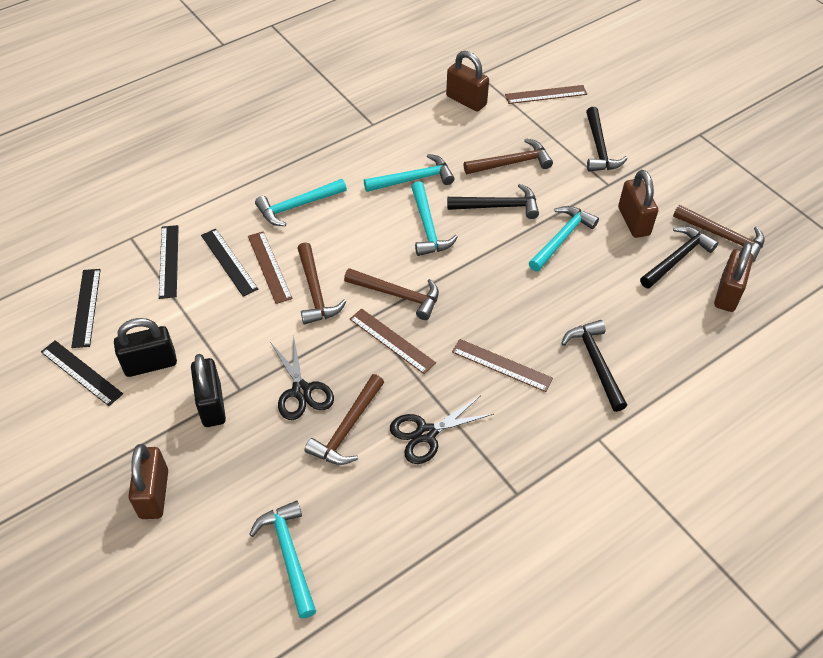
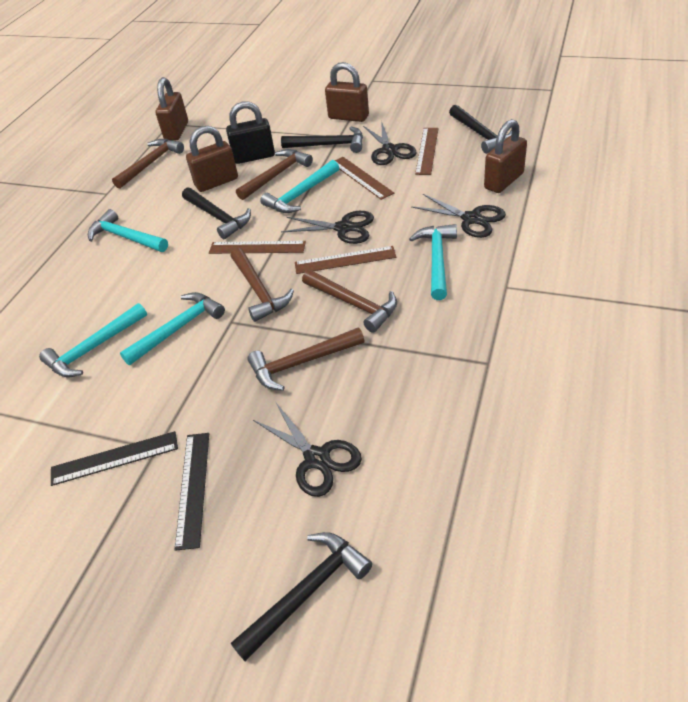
black padlock: 2 -> 1
black ruler: 4 -> 2
black scissors: 2 -> 4

